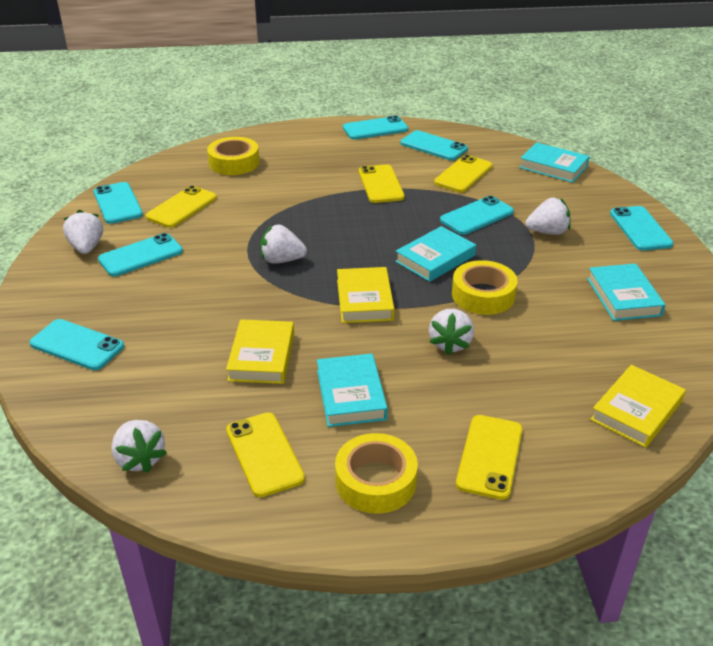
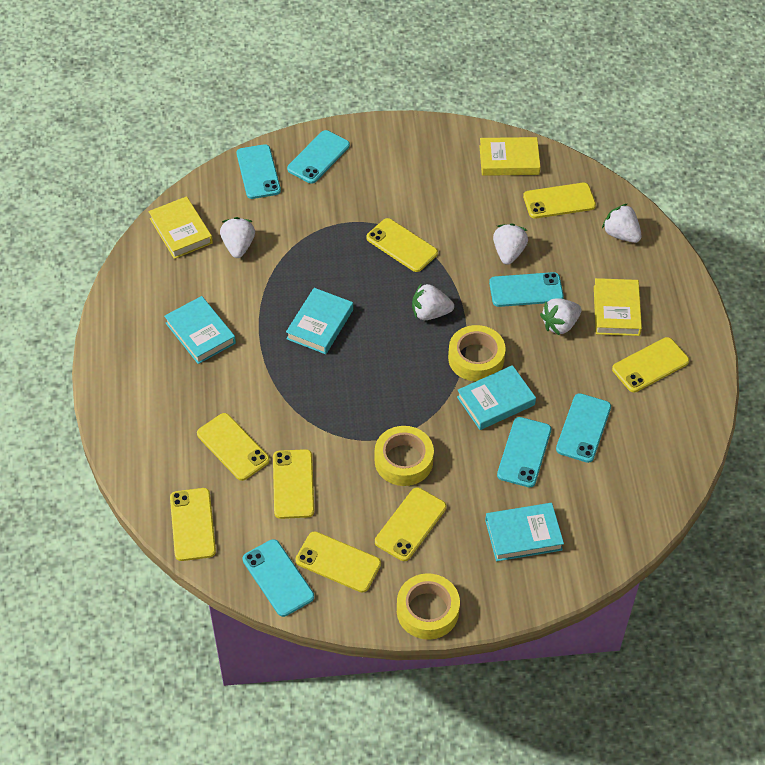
turquoise phone: 7 -> 6
yellow phone: 5 -> 8

